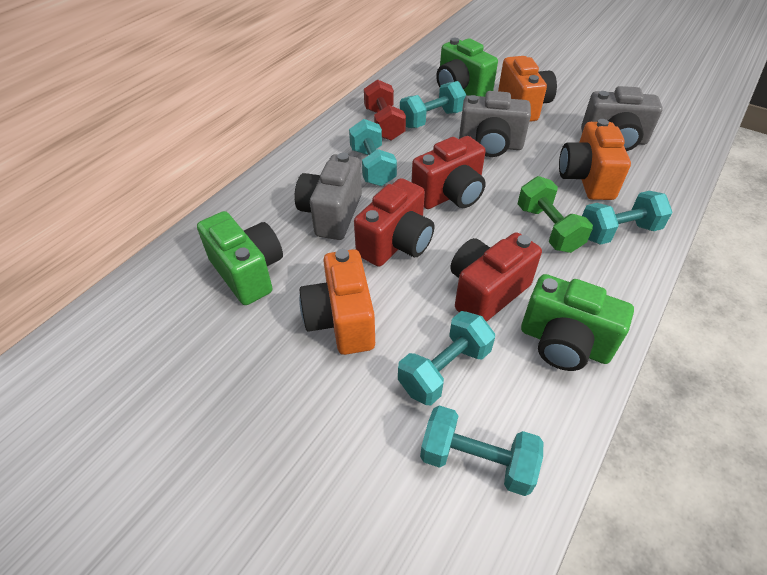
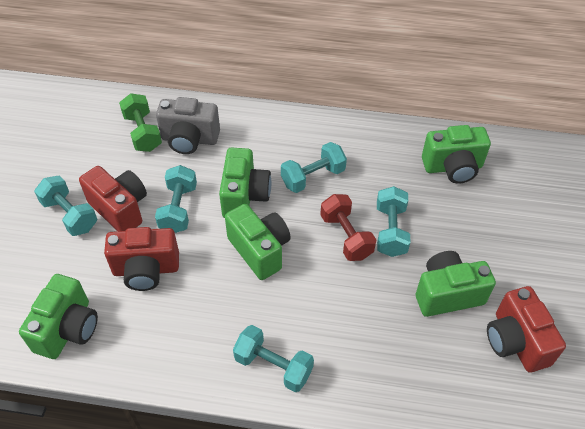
green camera: 3 -> 5
grey camera: 3 -> 1
orange camera: 3 -> 0

